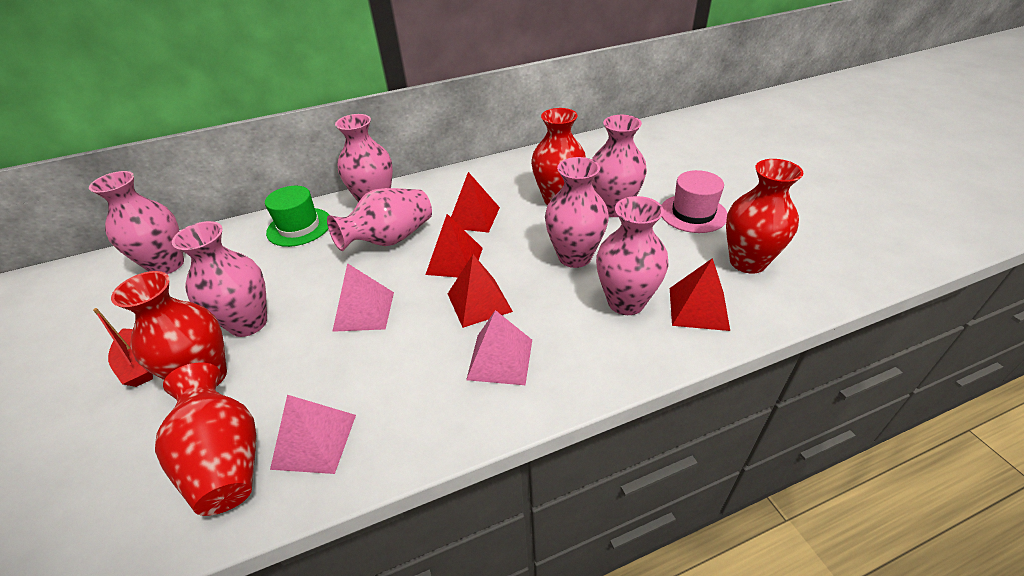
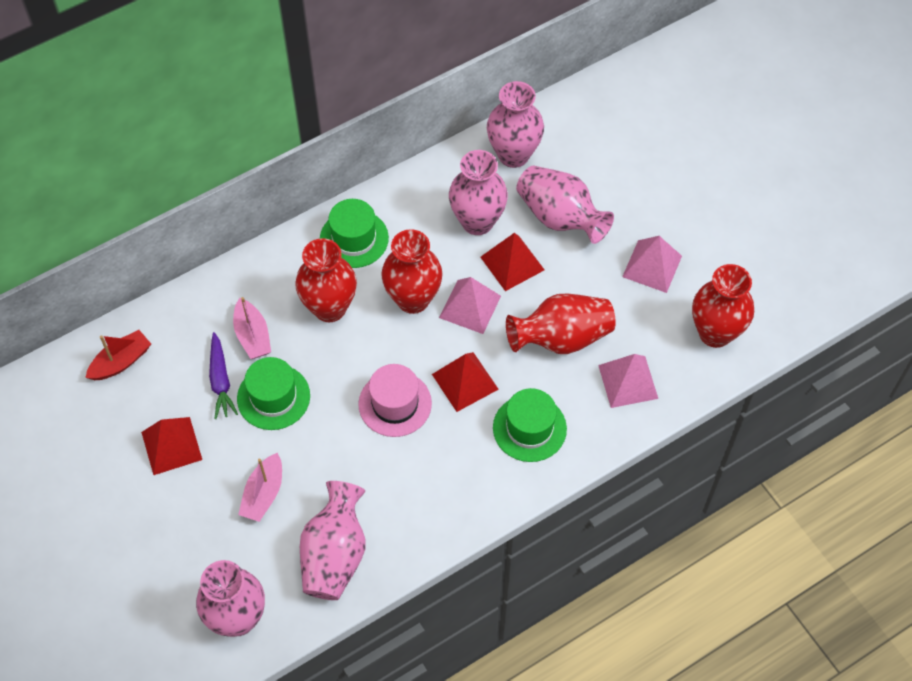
green hat: 1 -> 3
pink boat: 0 -> 2
pink vase: 7 -> 5
purple carrot: 0 -> 1
red pyramid: 4 -> 3

